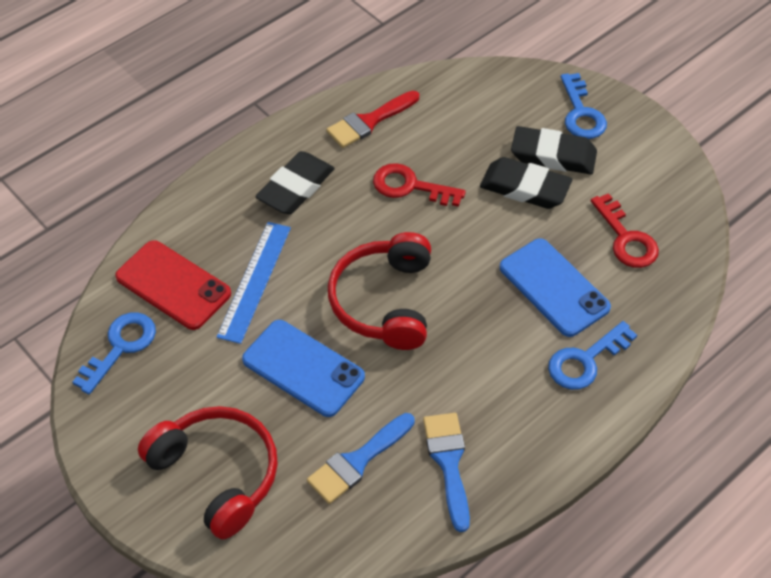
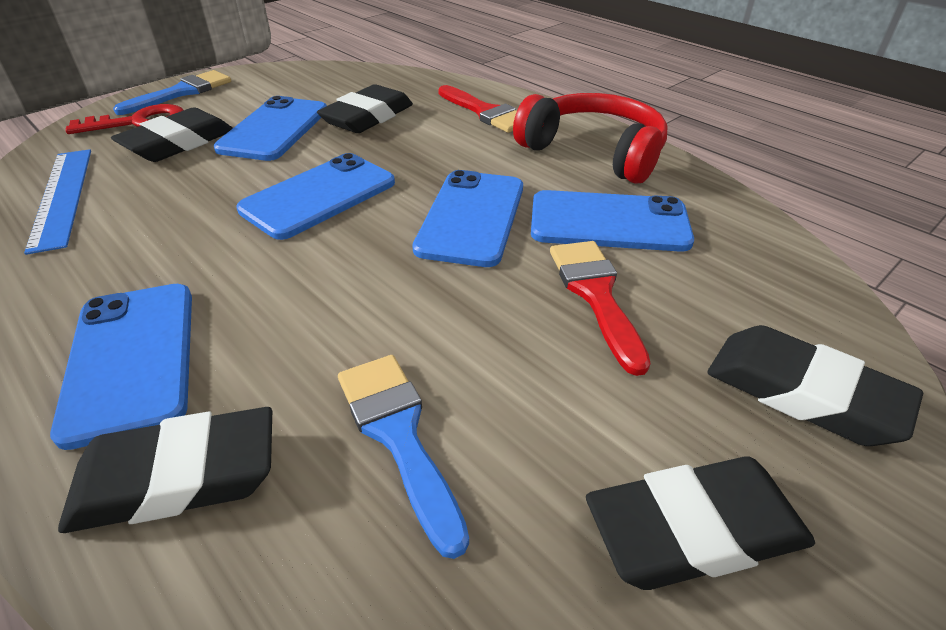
black eraser: 3 -> 5
blue key: 3 -> 0
blue phone: 2 -> 5
red brush: 1 -> 2
red headphones: 2 -> 1
red key: 2 -> 1
red phone: 1 -> 0

